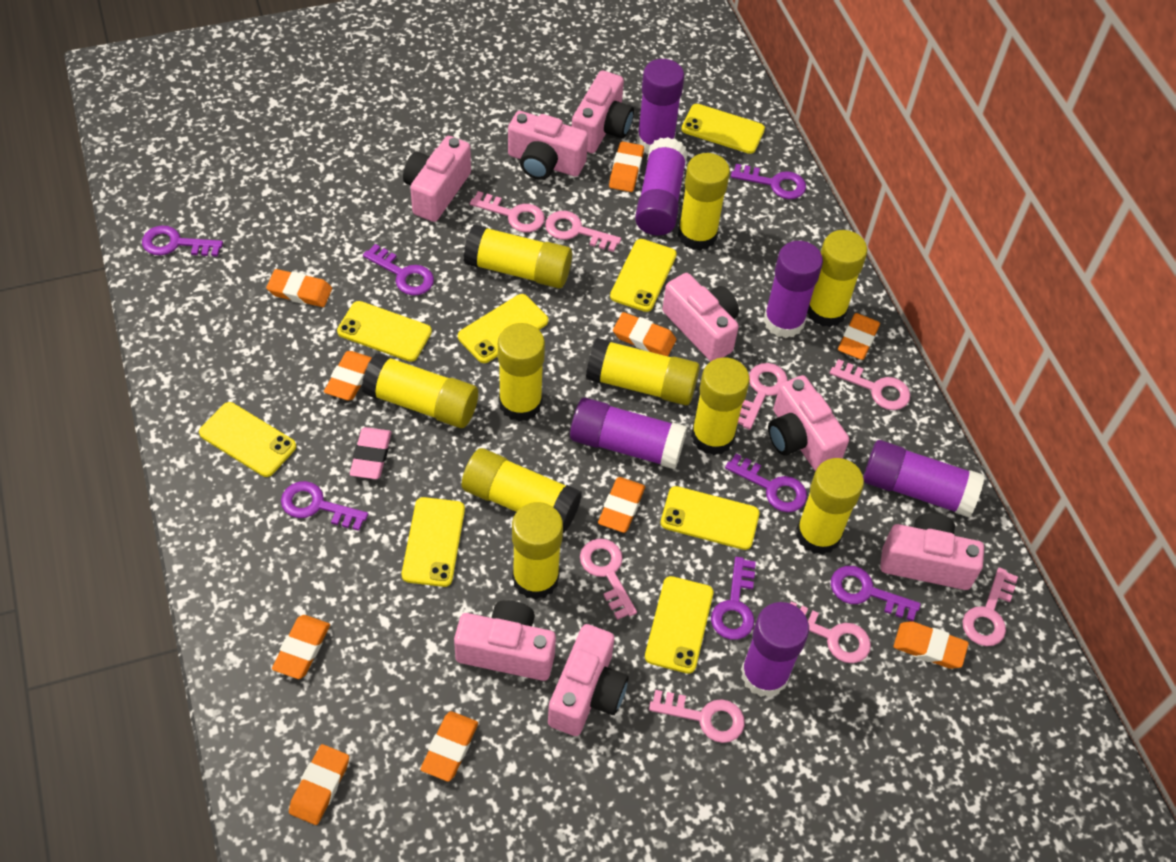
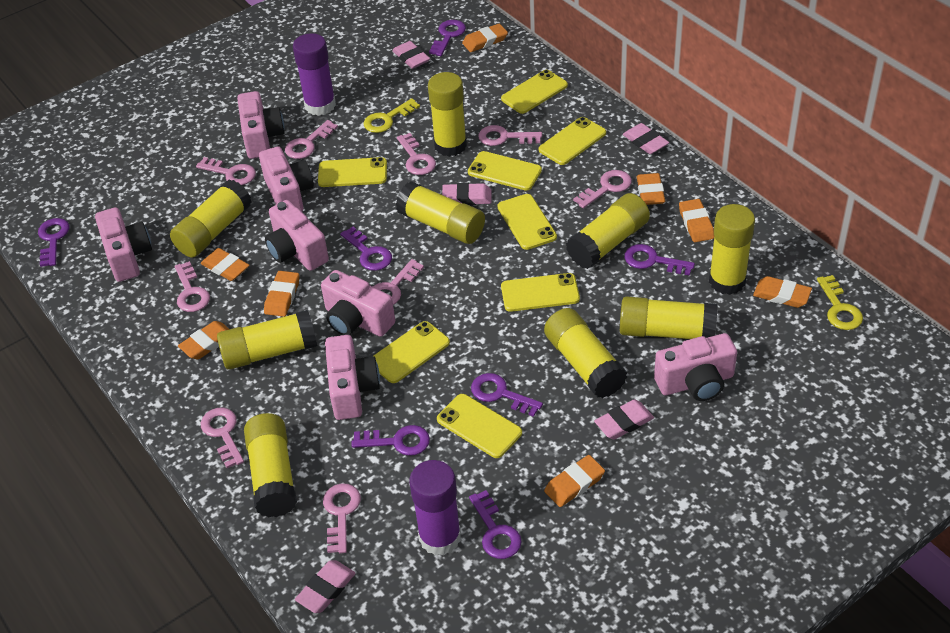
orange eraser: 10 -> 8
pink camera: 8 -> 7
pink eraser: 1 -> 5
pink key: 8 -> 9
purple glue stick: 6 -> 2
yellow glue stick: 10 -> 9
yellow key: 0 -> 2

